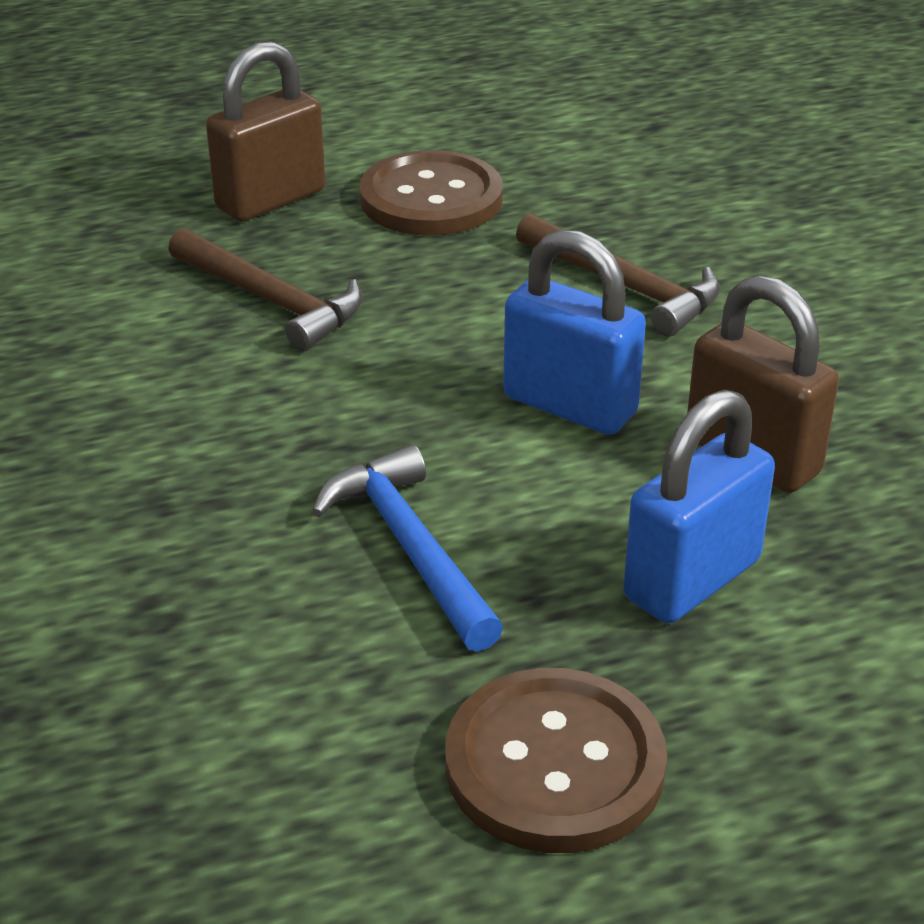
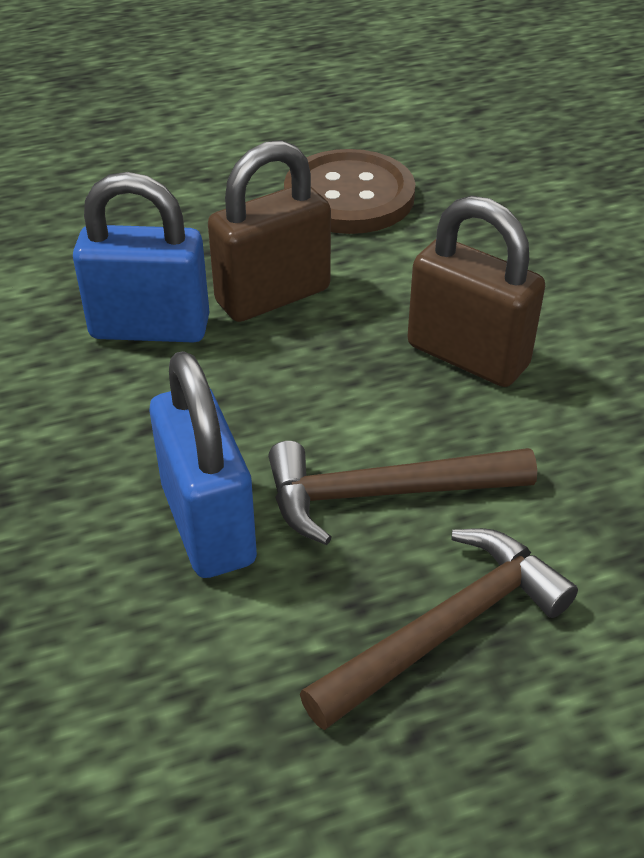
blue hammer: 1 -> 0
brown button: 2 -> 1

